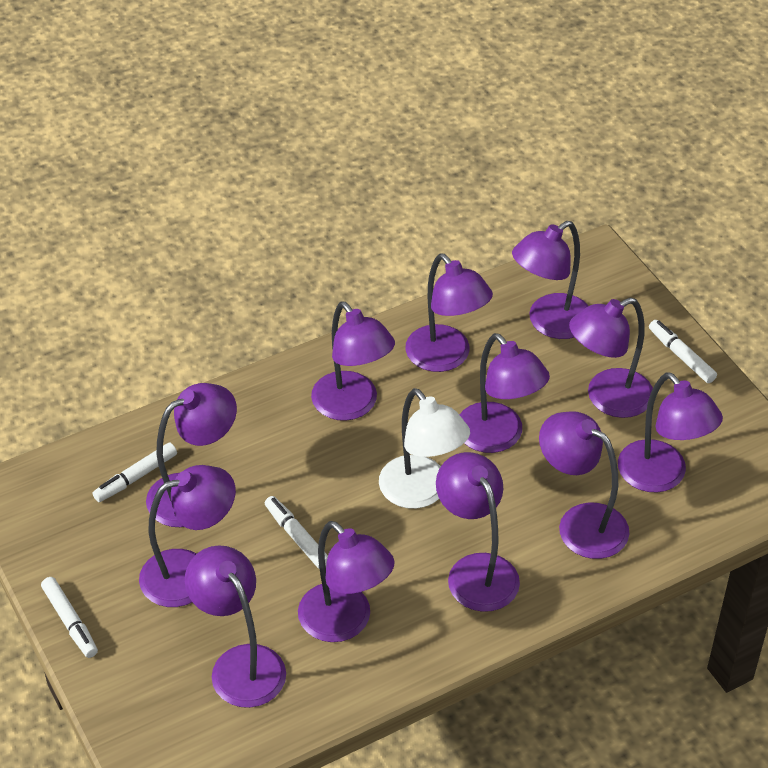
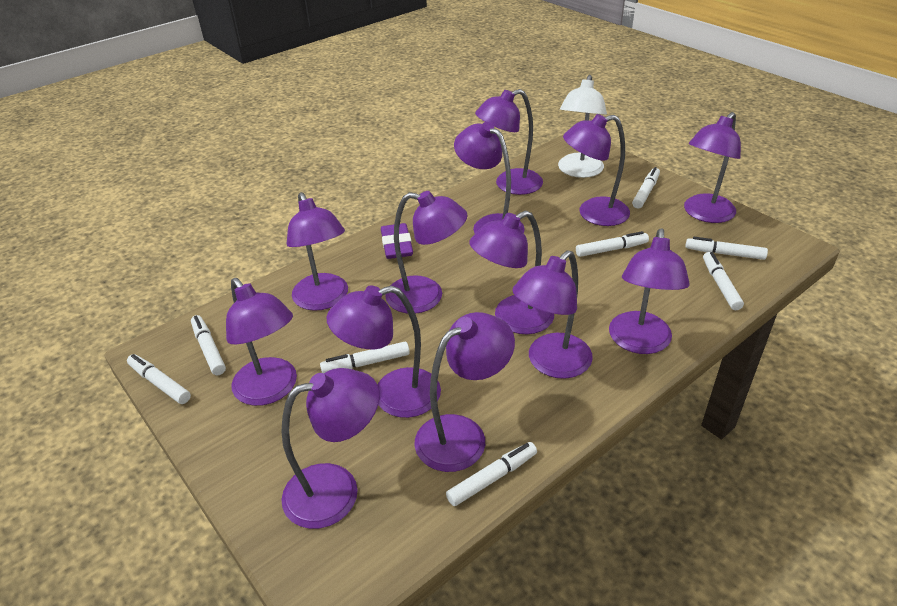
purple eraser: 0 -> 1
purple lamp: 12 -> 13
white marker: 4 -> 8

